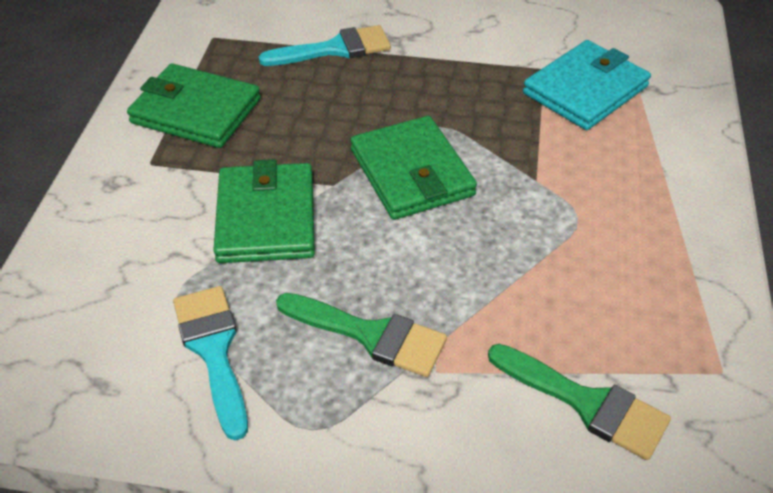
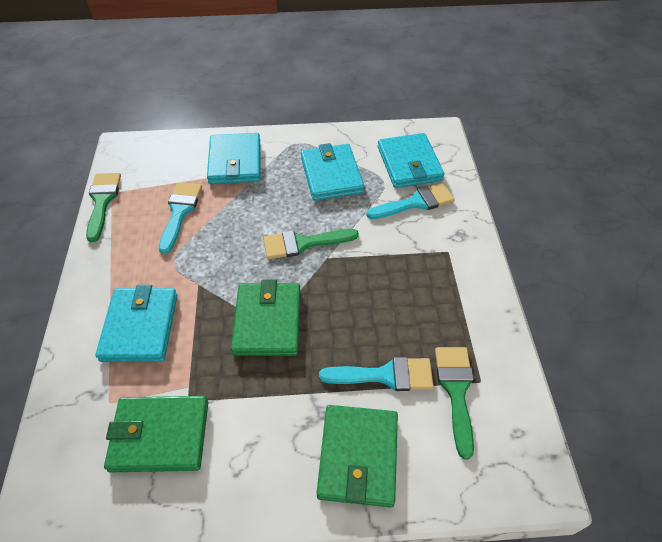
green brush: 2 -> 3
turquoise brush: 2 -> 3
turquoise wallet: 1 -> 4

